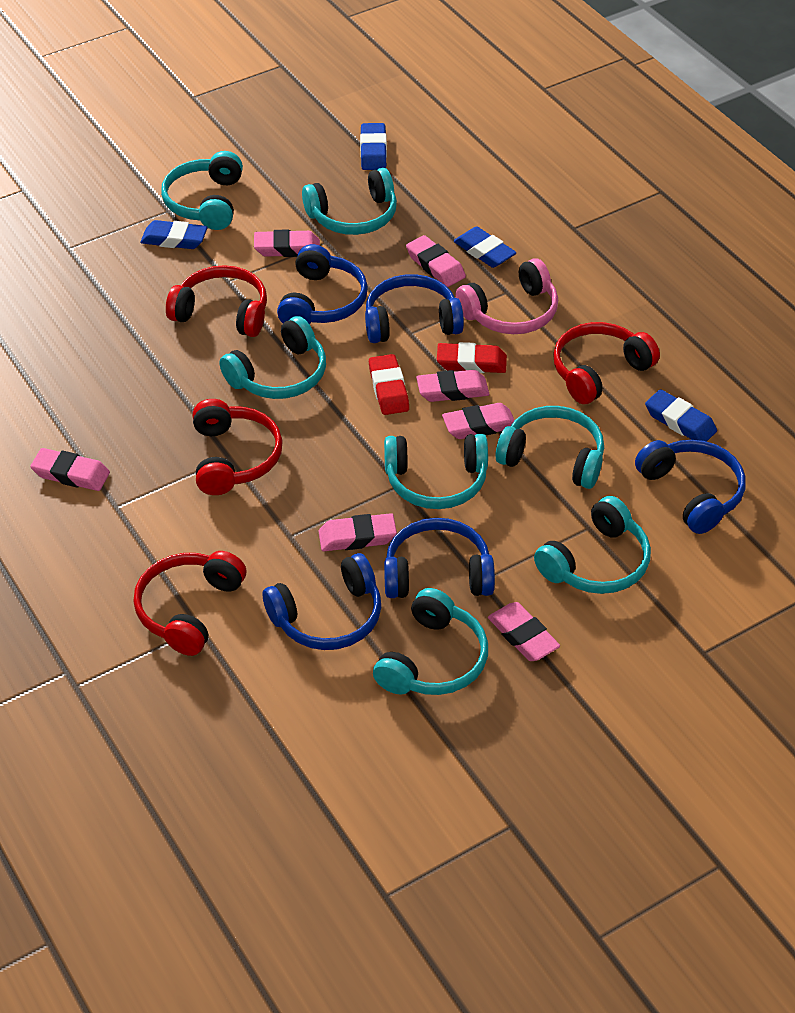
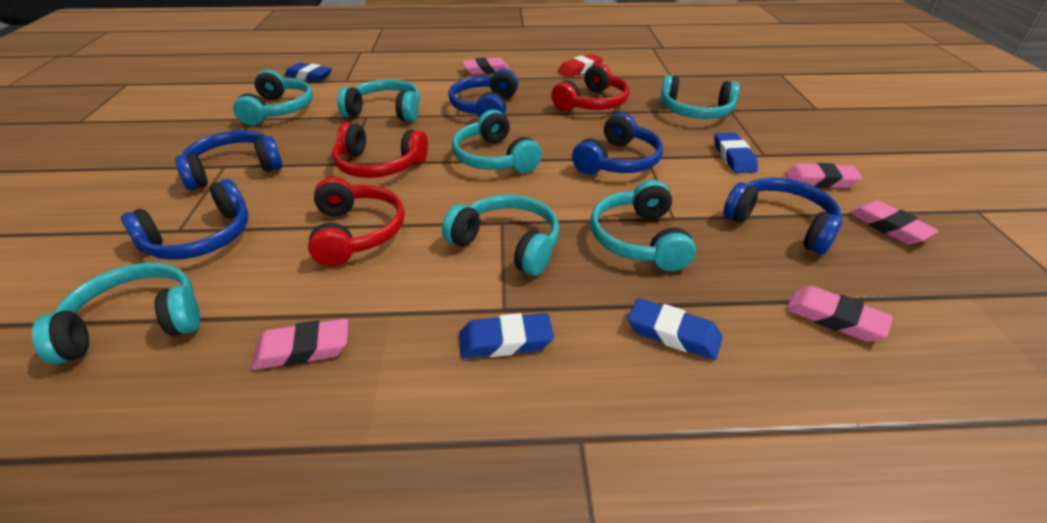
pink eraser: 7 -> 5
pink headphones: 1 -> 0
red eraser: 2 -> 1
red headphones: 4 -> 3

